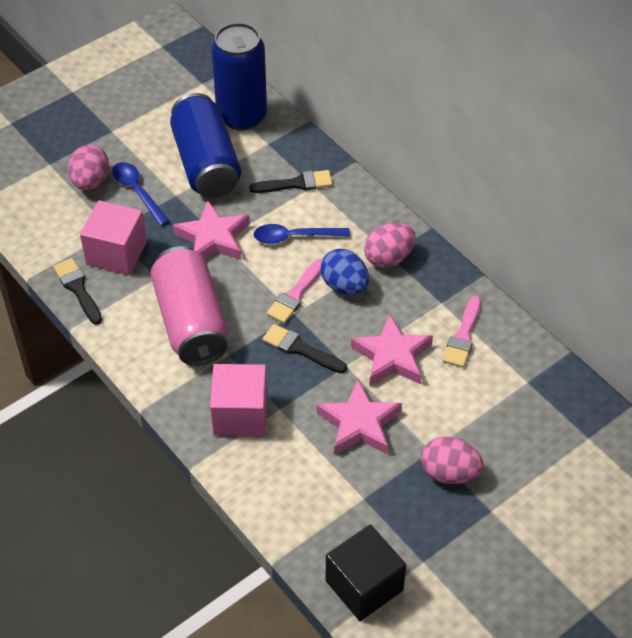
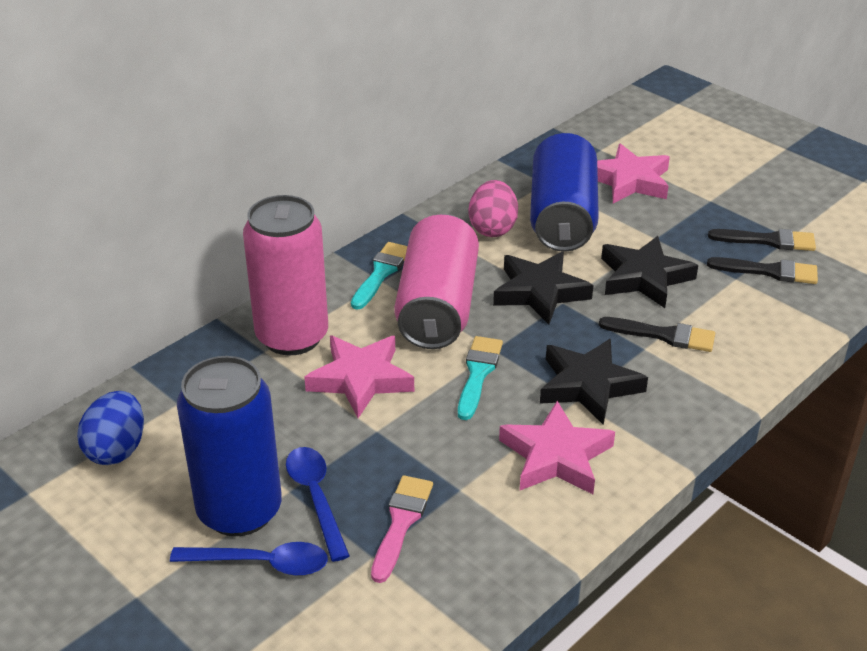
black cube: 1 -> 0
black star: 0 -> 3
pink brush: 2 -> 1
pink can: 1 -> 2
pink cube: 2 -> 0
pink egg: 3 -> 1
turquoise brush: 0 -> 2

